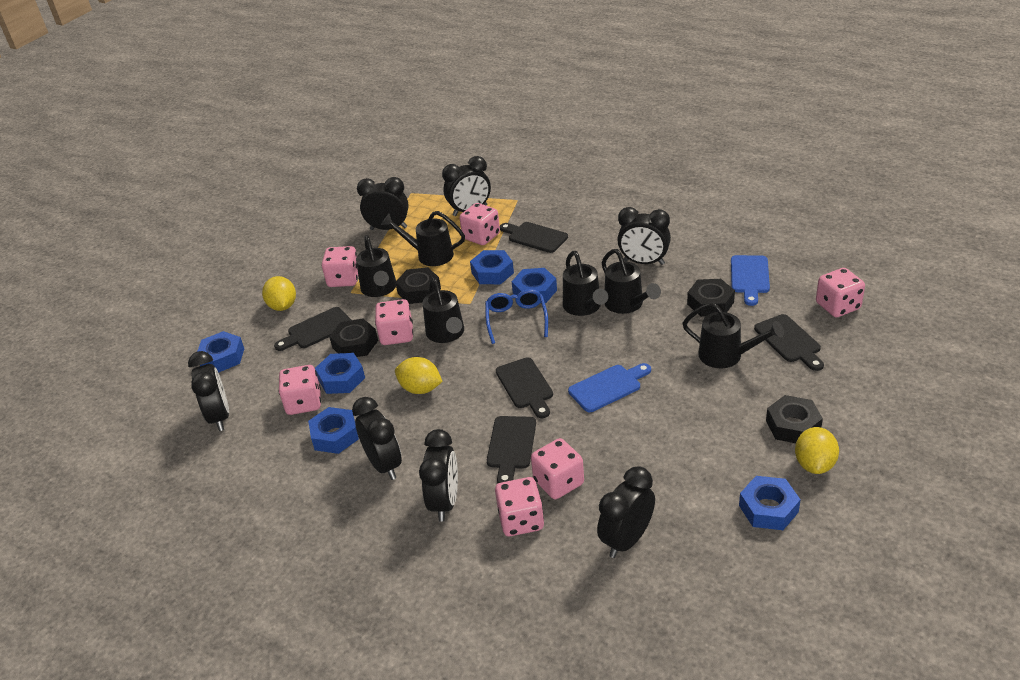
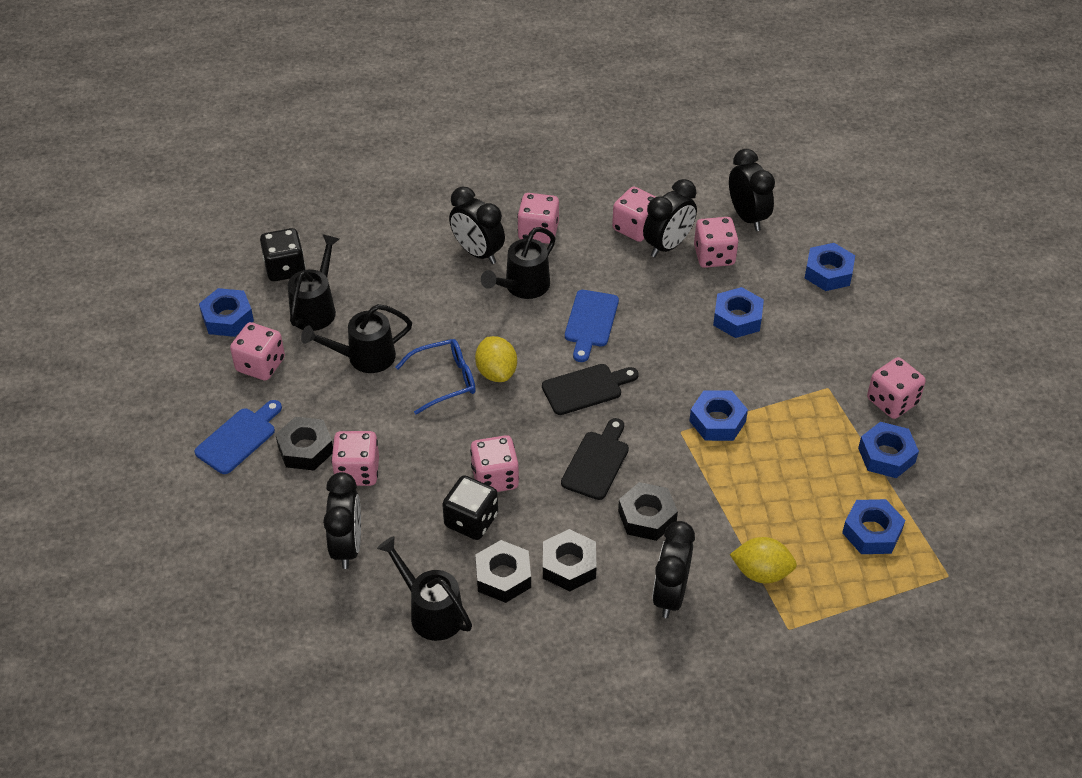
black clock: 7 -> 5
black cutting board: 5 -> 2
black dice: 0 -> 2
black watering can: 6 -> 4
yellow lemon: 3 -> 2

